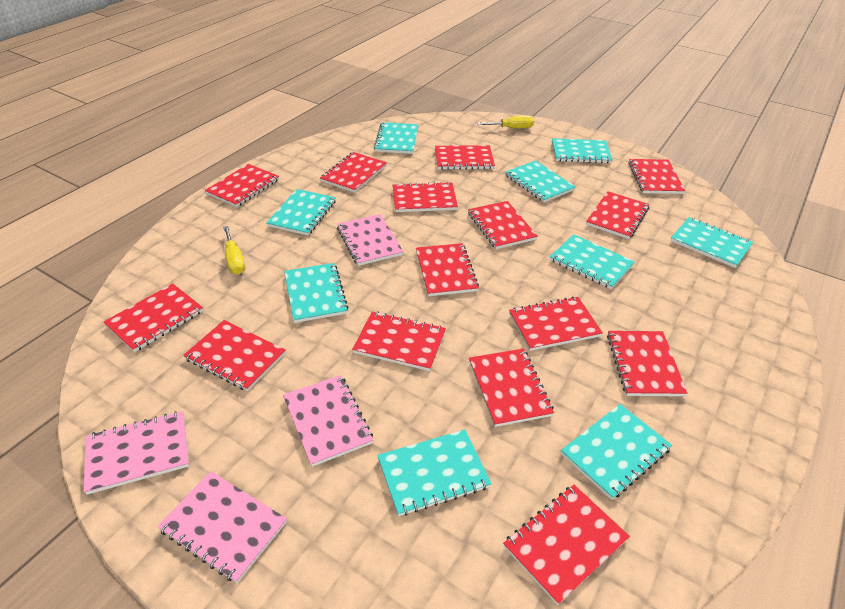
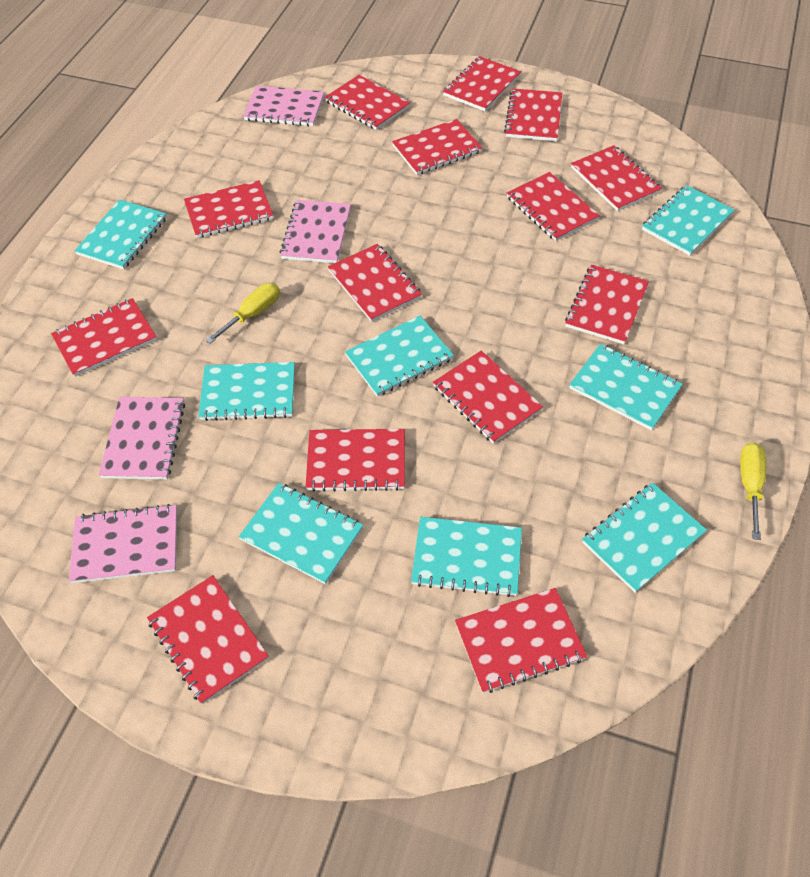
red notebook: 15 -> 14
turquoise notebook: 9 -> 8

